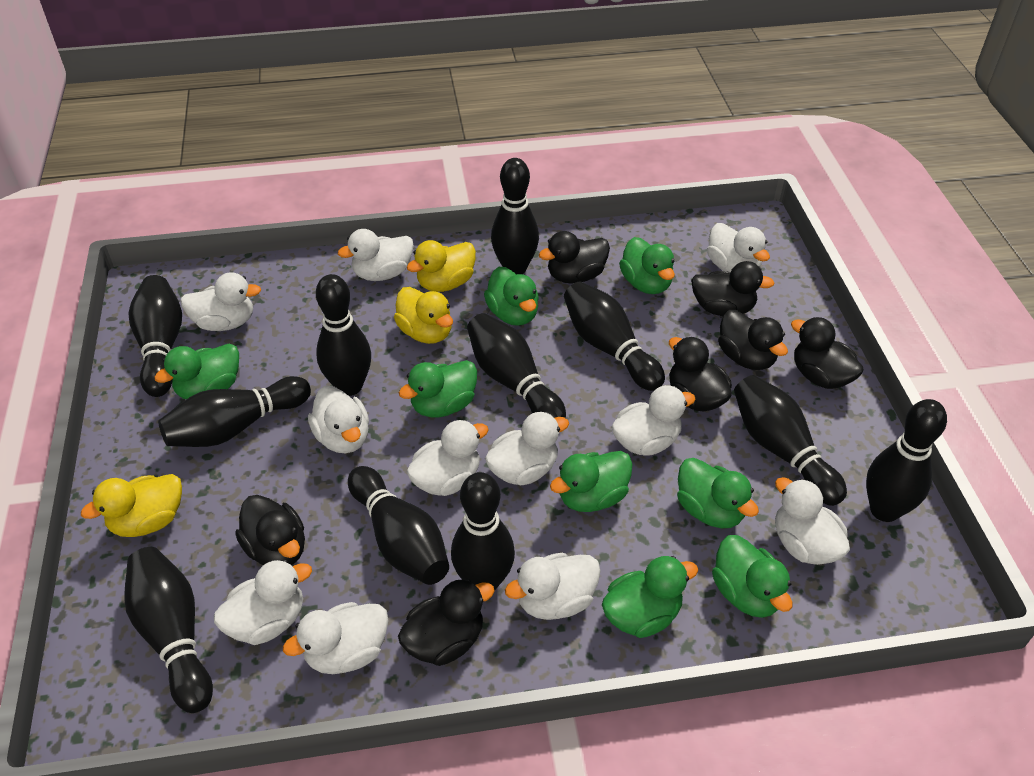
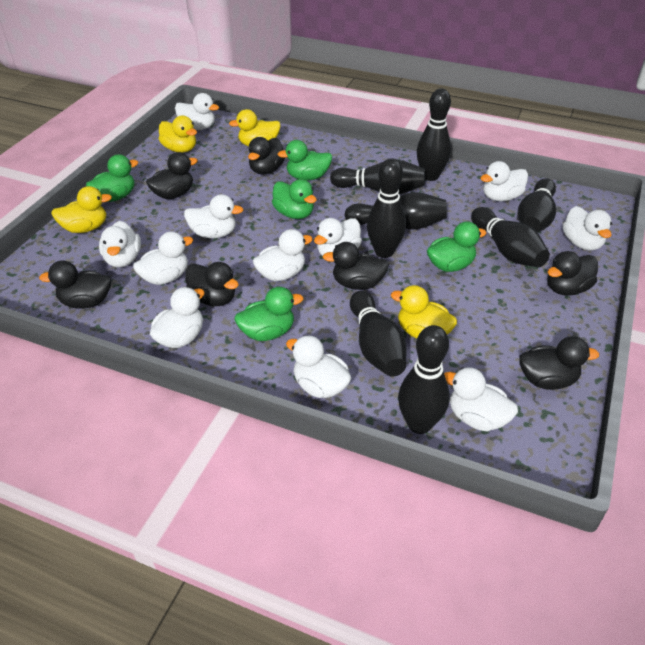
black bowling pin: 11 -> 8
green duck: 8 -> 5
yellow duck: 3 -> 4

